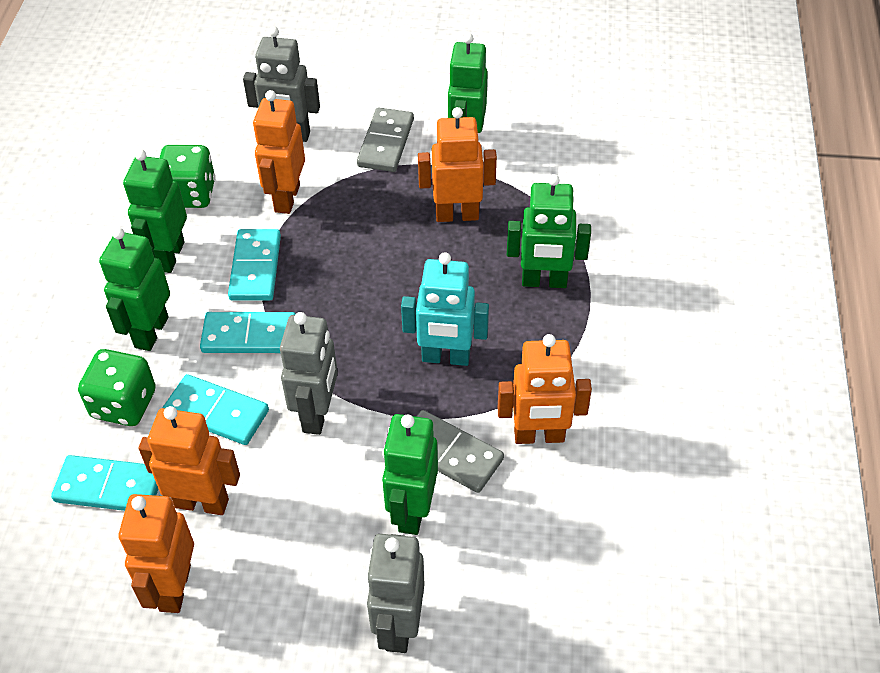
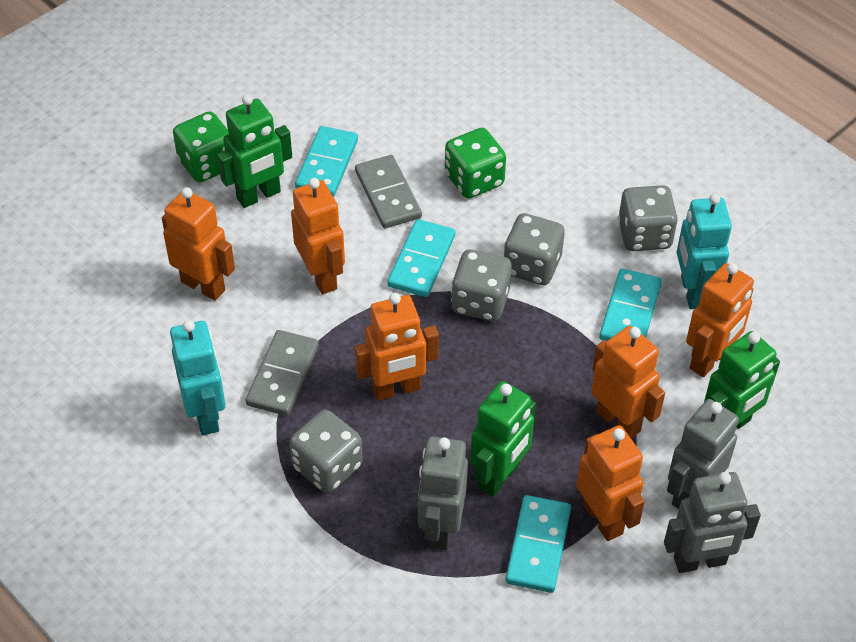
green robot: 5 -> 3
grey dice: 0 -> 4
orange robot: 5 -> 6
turquoise robot: 1 -> 2

